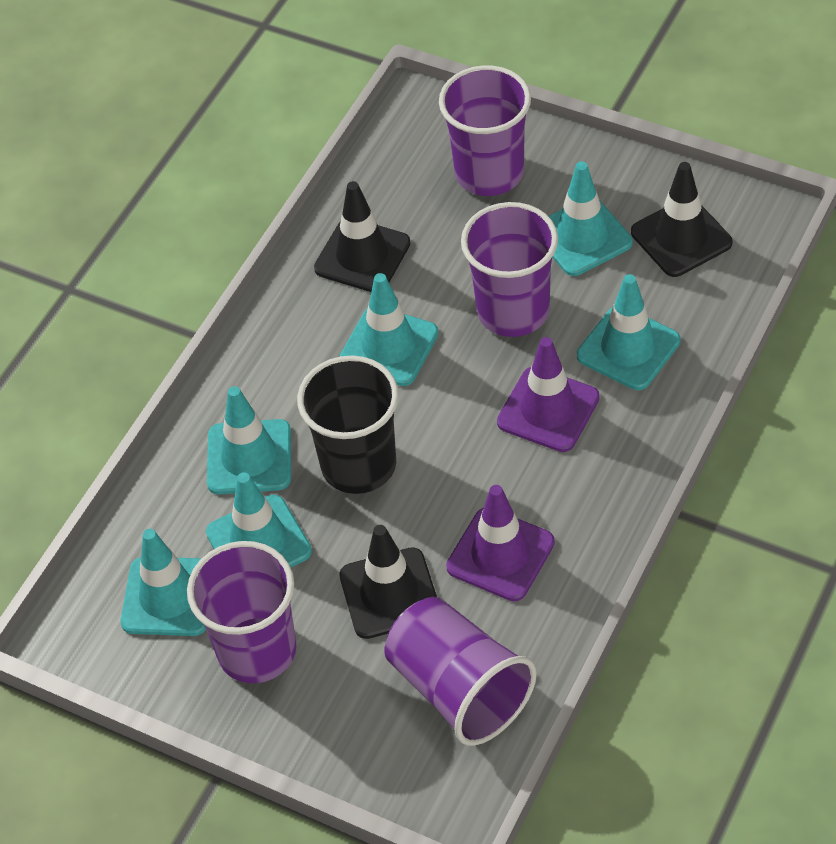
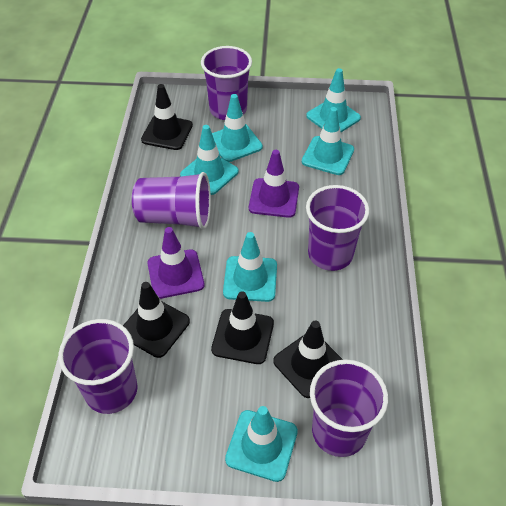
black cup: 1 -> 0
black traffic cone: 3 -> 4
purple cup: 4 -> 5

